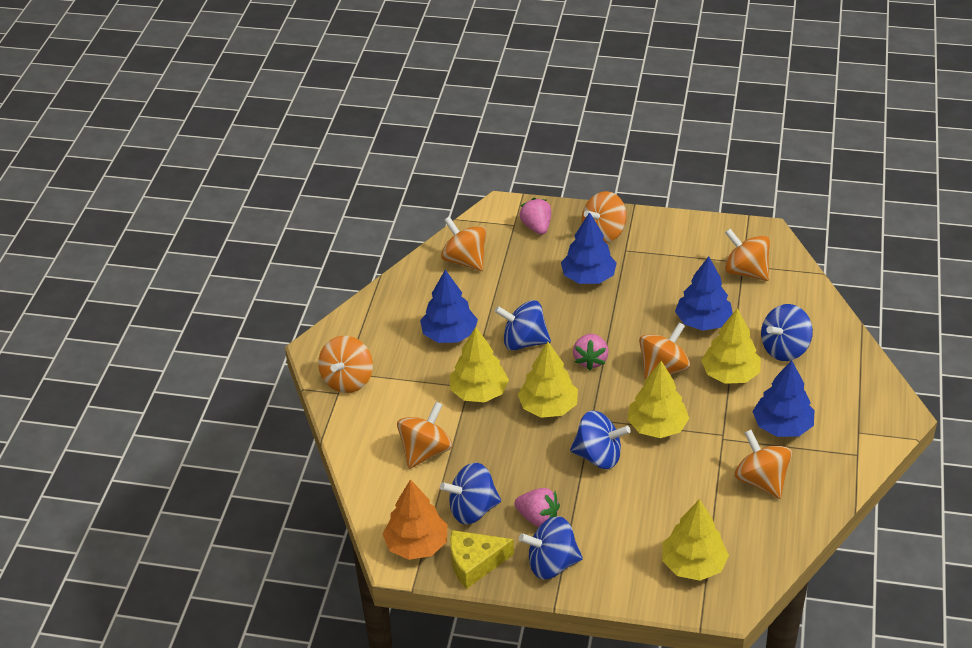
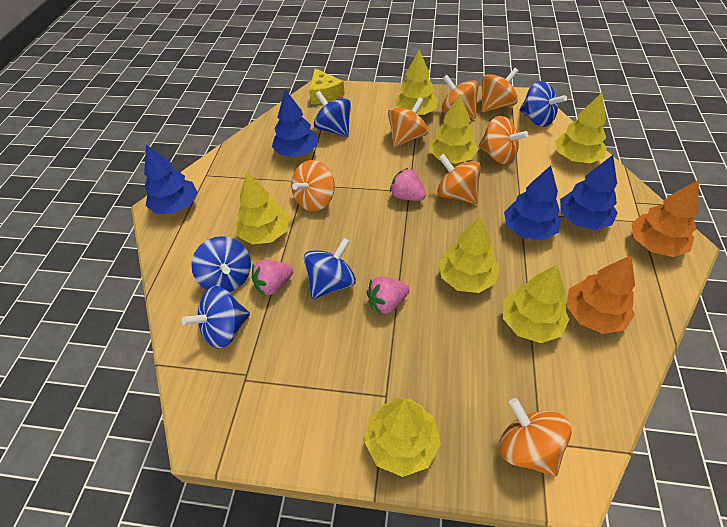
orange tree: 1 -> 2
yellow tree: 5 -> 7

